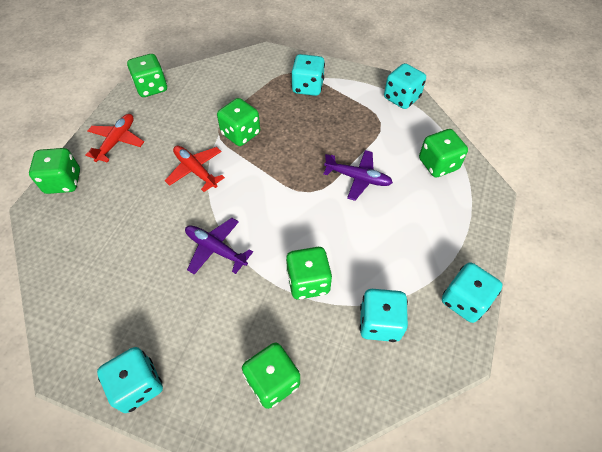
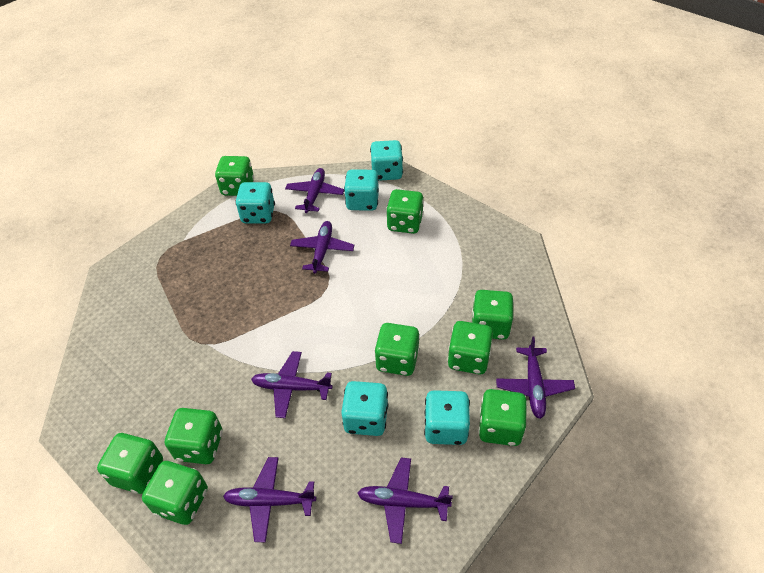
green dice: 6 -> 9
purple plane: 2 -> 6
red plane: 2 -> 0

